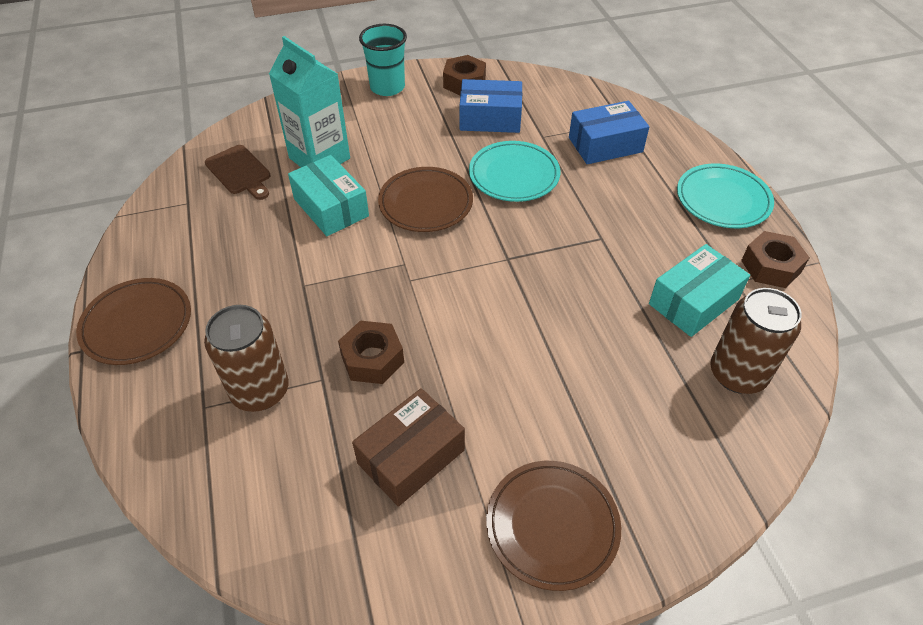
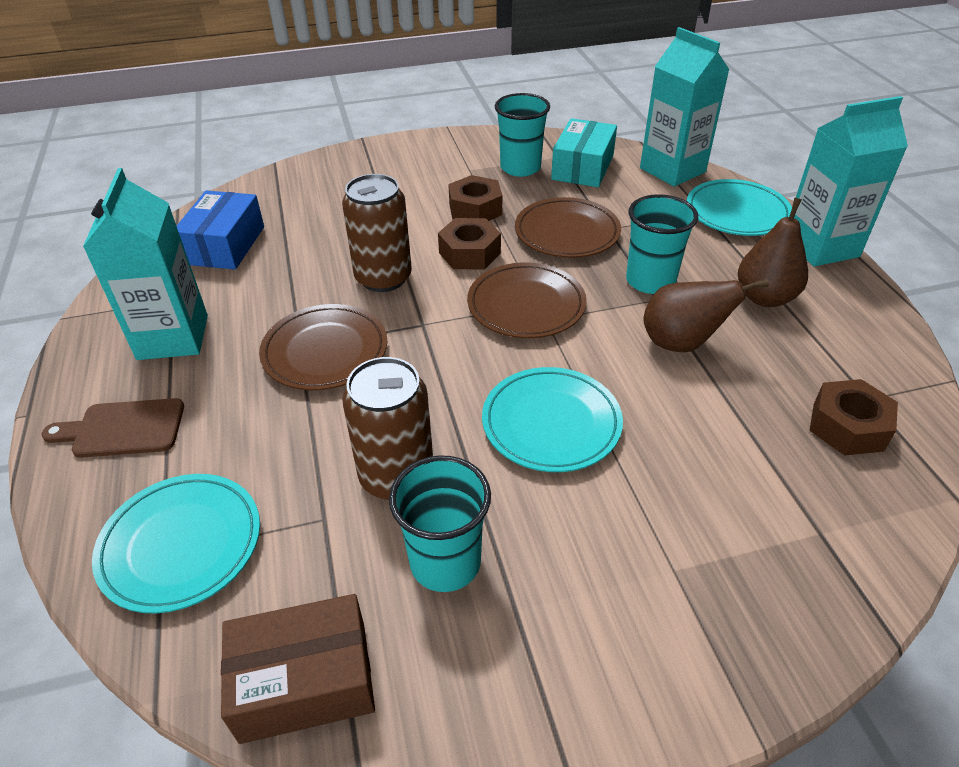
blue box: 2 -> 1
brown pear: 0 -> 2
turquoise box: 2 -> 1
turquoise carton: 1 -> 3
turquoise cup: 1 -> 3
turquoise plate: 2 -> 3

